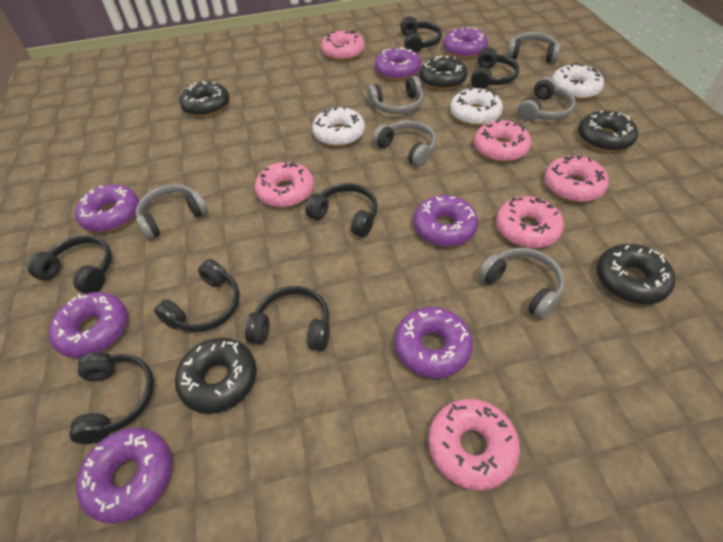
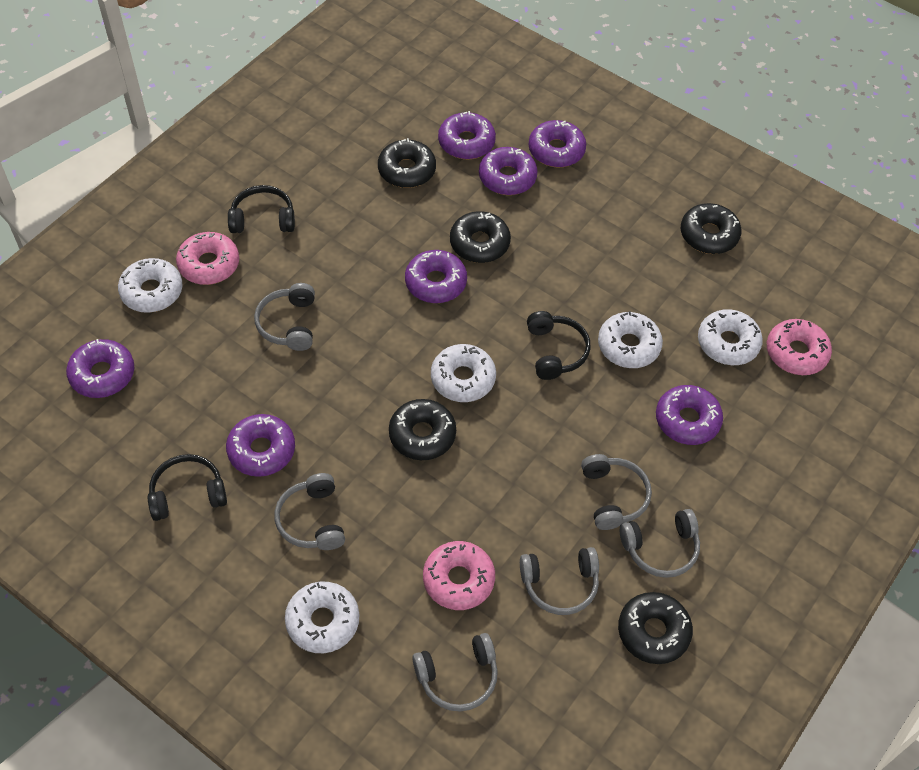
black headphones: 7 -> 3
pink donut: 6 -> 3
white donut: 3 -> 5

